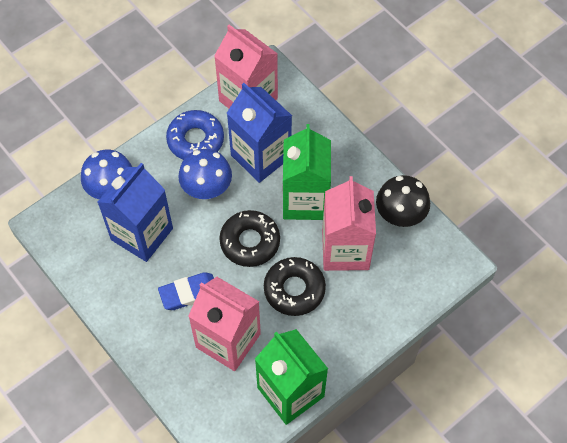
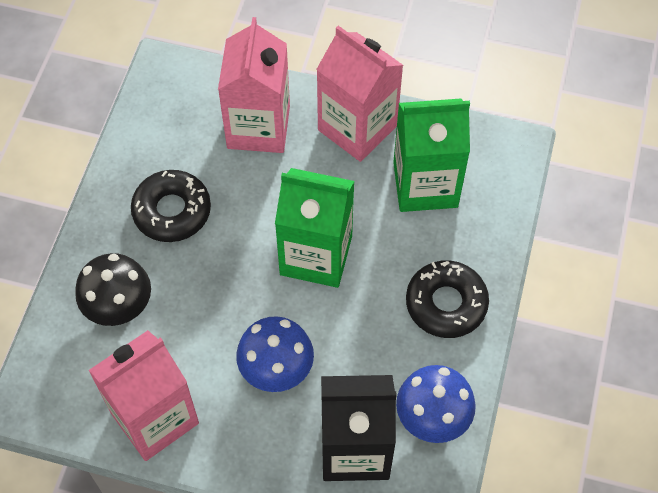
black carton: 0 -> 1
blue carton: 2 -> 0
blue donut: 1 -> 0
blue eraser: 1 -> 0

